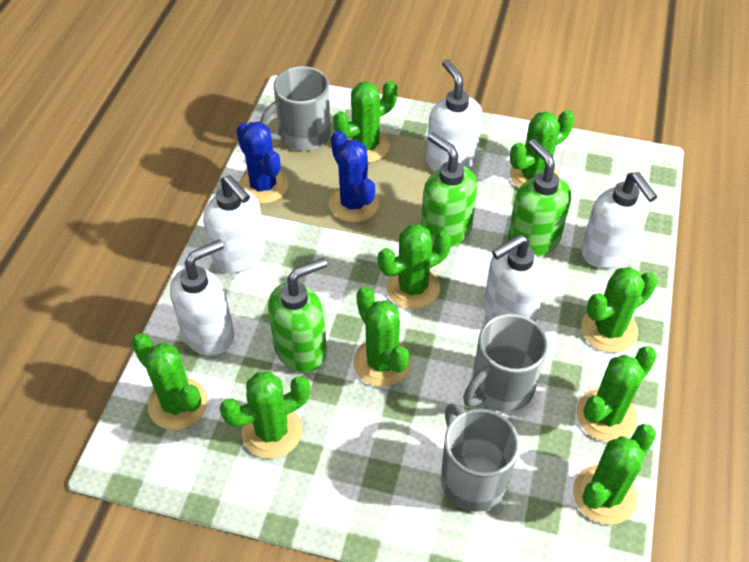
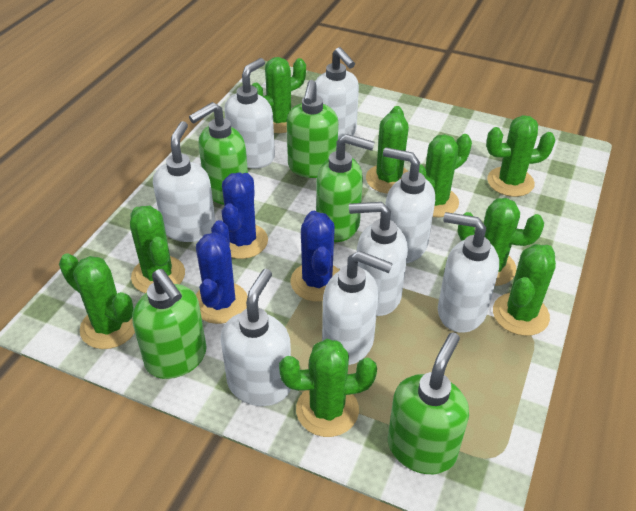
blue cactus: 2 -> 3
green soap dispenser: 3 -> 5
grey mug: 3 -> 0
white soap dispenser: 5 -> 8

